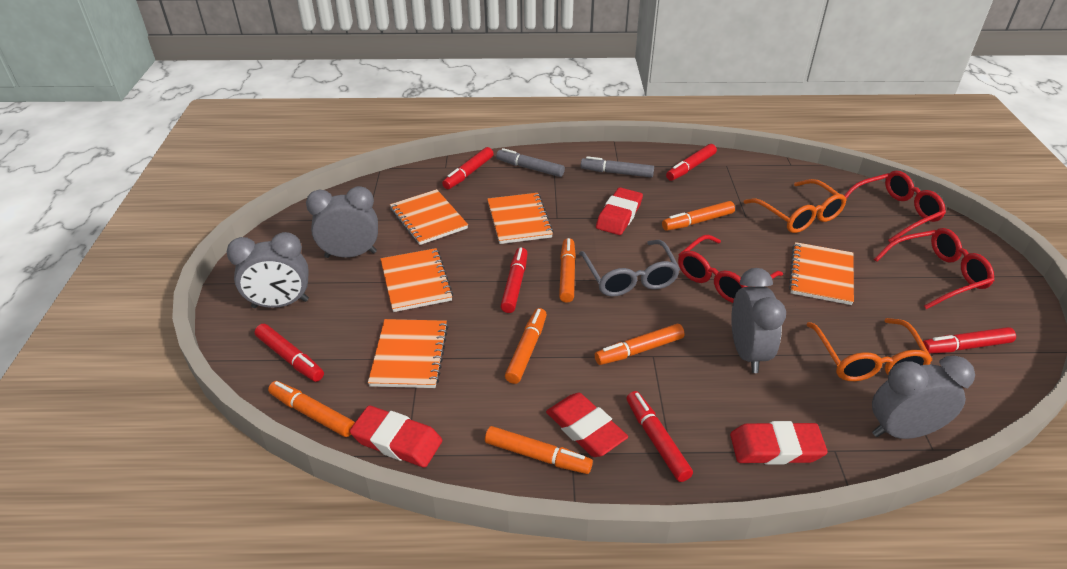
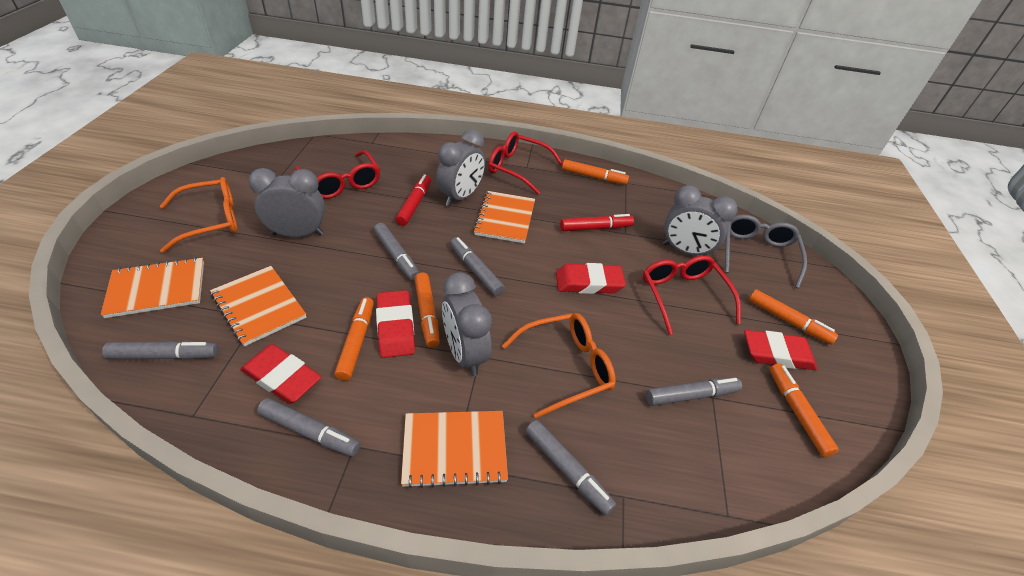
grey marker: 2 -> 6
orange marker: 6 -> 5
orange notebook: 5 -> 4
red marker: 6 -> 2

